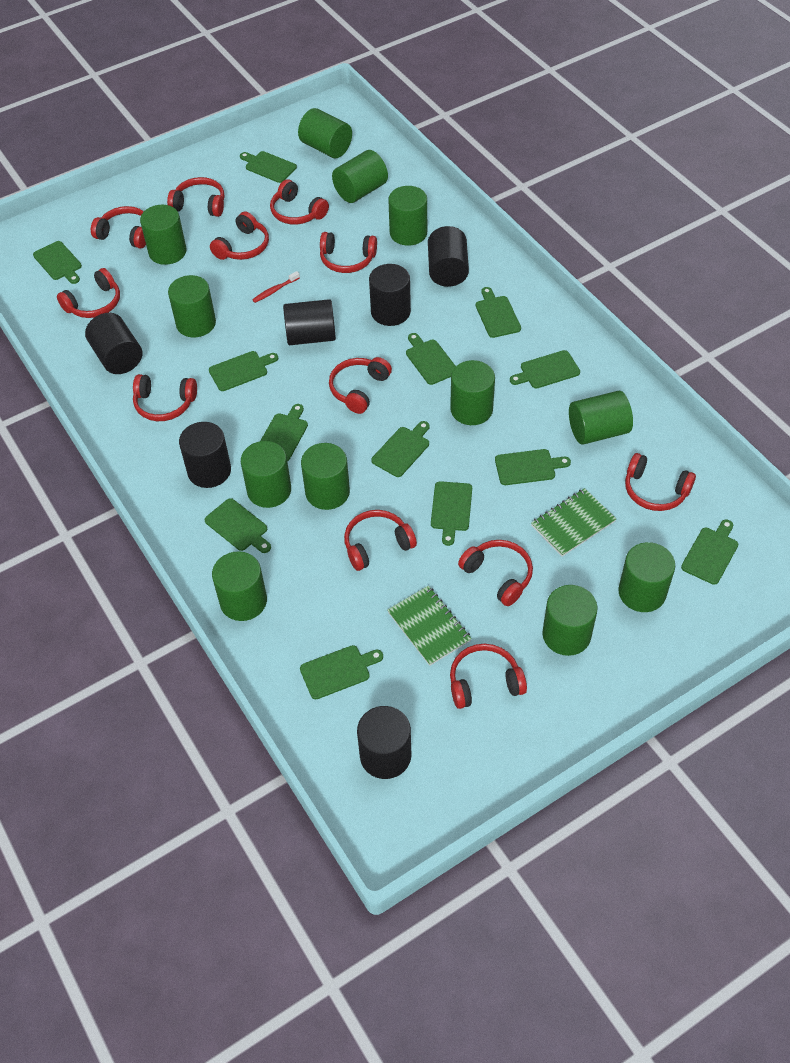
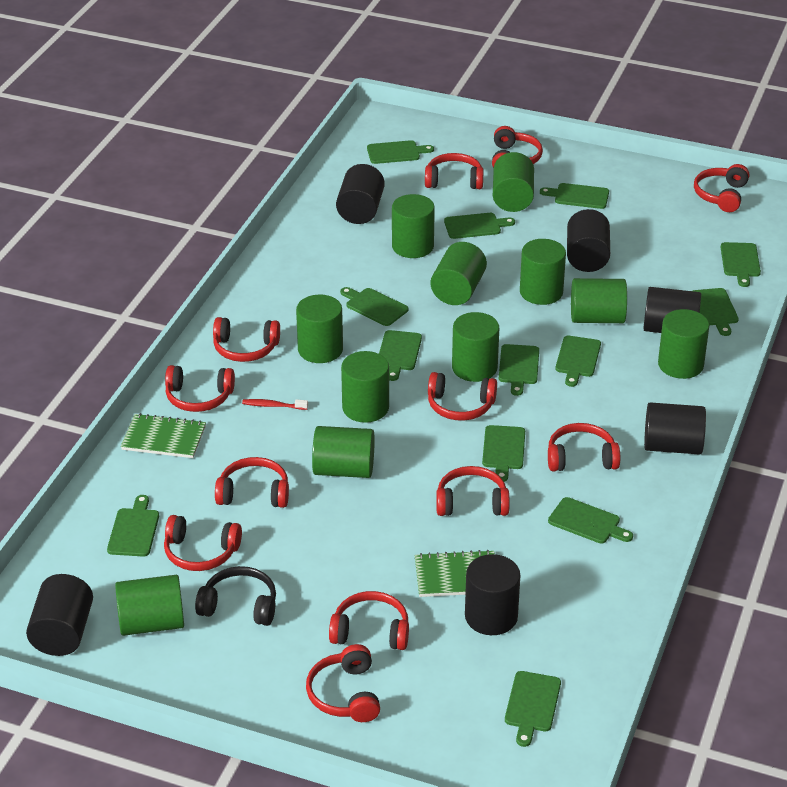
black headphones: 0 -> 1
green cylinder: 12 -> 11

